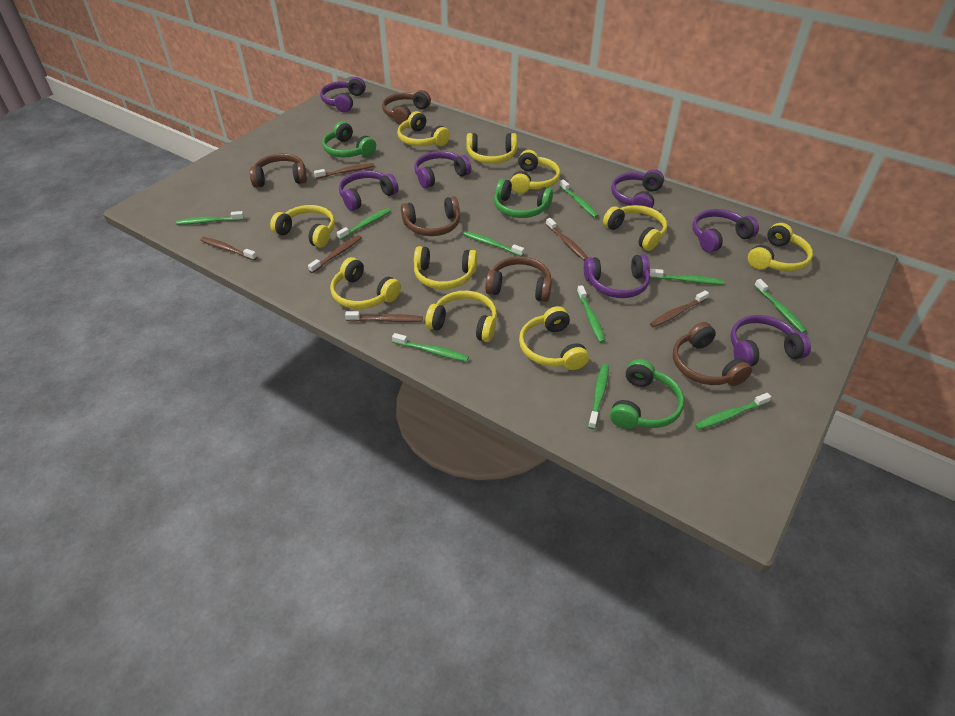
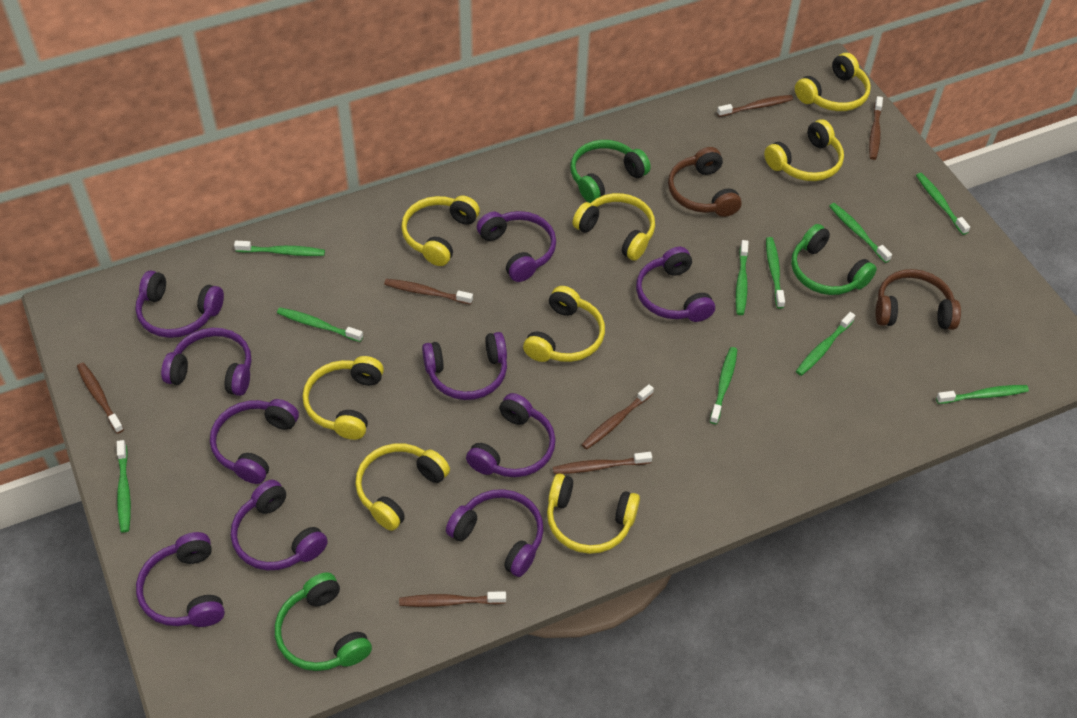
brown headphones: 5 -> 2
brown toothbrush: 6 -> 7
purple headphones: 7 -> 10
yellow headphones: 10 -> 8

